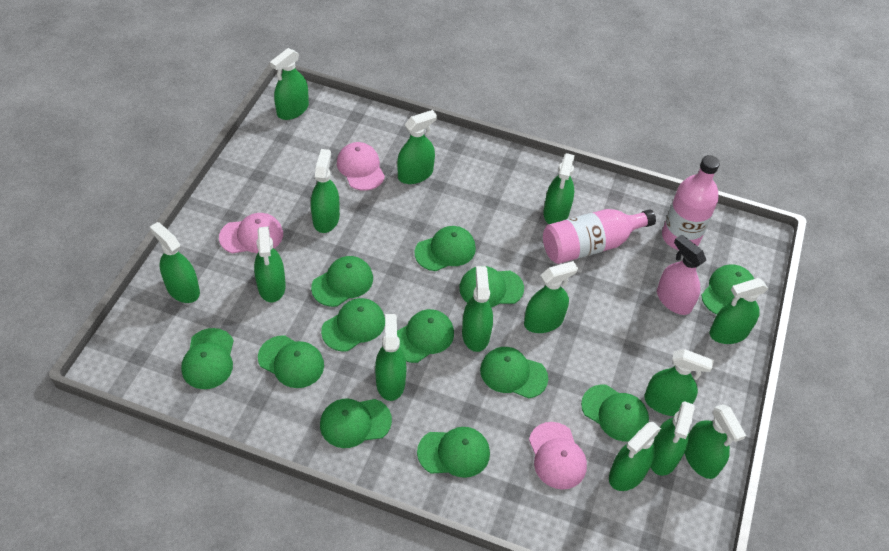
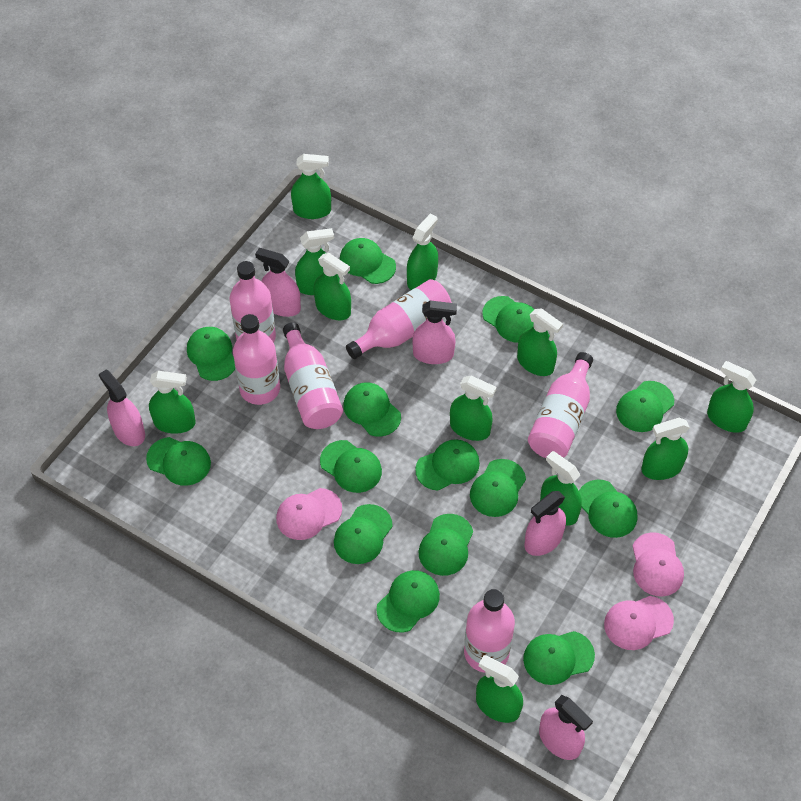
green cap: 12 -> 14
green spray bottle: 14 -> 11
pink bottle: 2 -> 6
pink spray bottle: 1 -> 5

